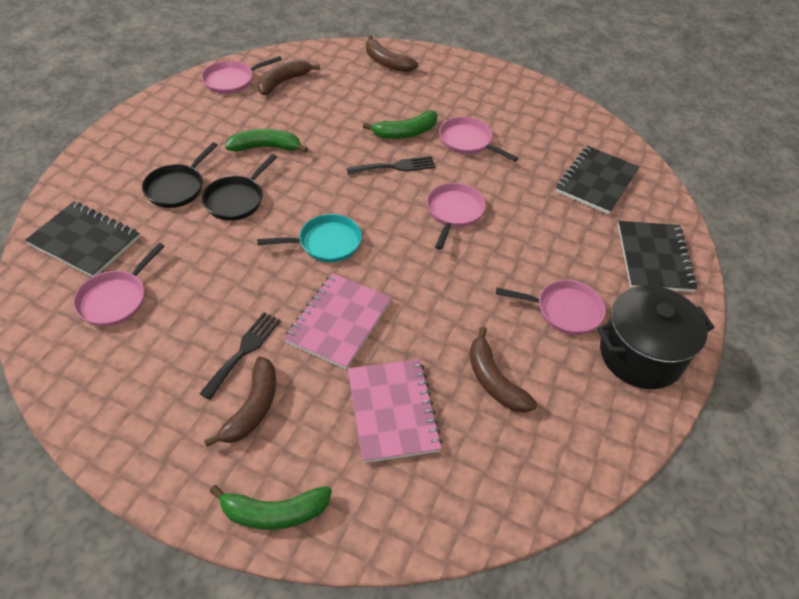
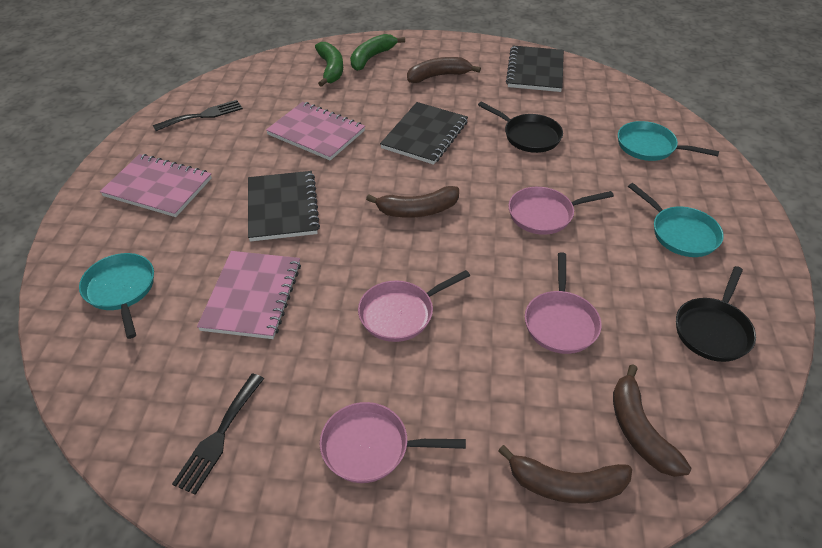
black pot: 1 -> 0
green banana: 3 -> 2
pink notebook: 2 -> 3
pink pan: 5 -> 4
turquoise pan: 1 -> 3

